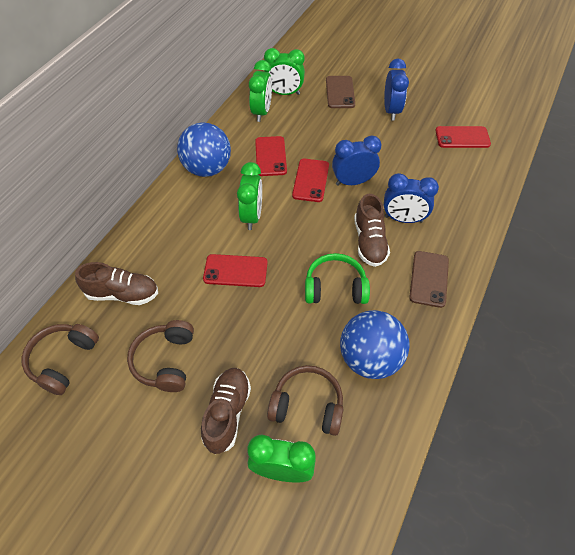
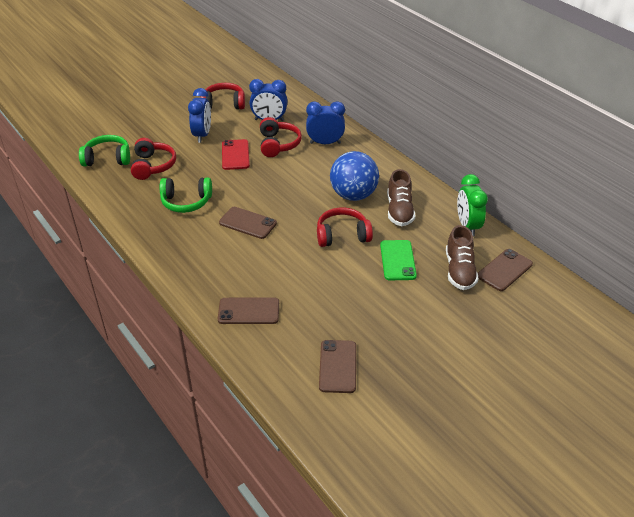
blue ball: 2 -> 1
brown headphones: 3 -> 0
brown phone: 2 -> 4
brown shoe: 3 -> 2
green clock: 4 -> 1
green headphones: 1 -> 2
green phone: 0 -> 1
red headphones: 0 -> 4
red phone: 4 -> 1

